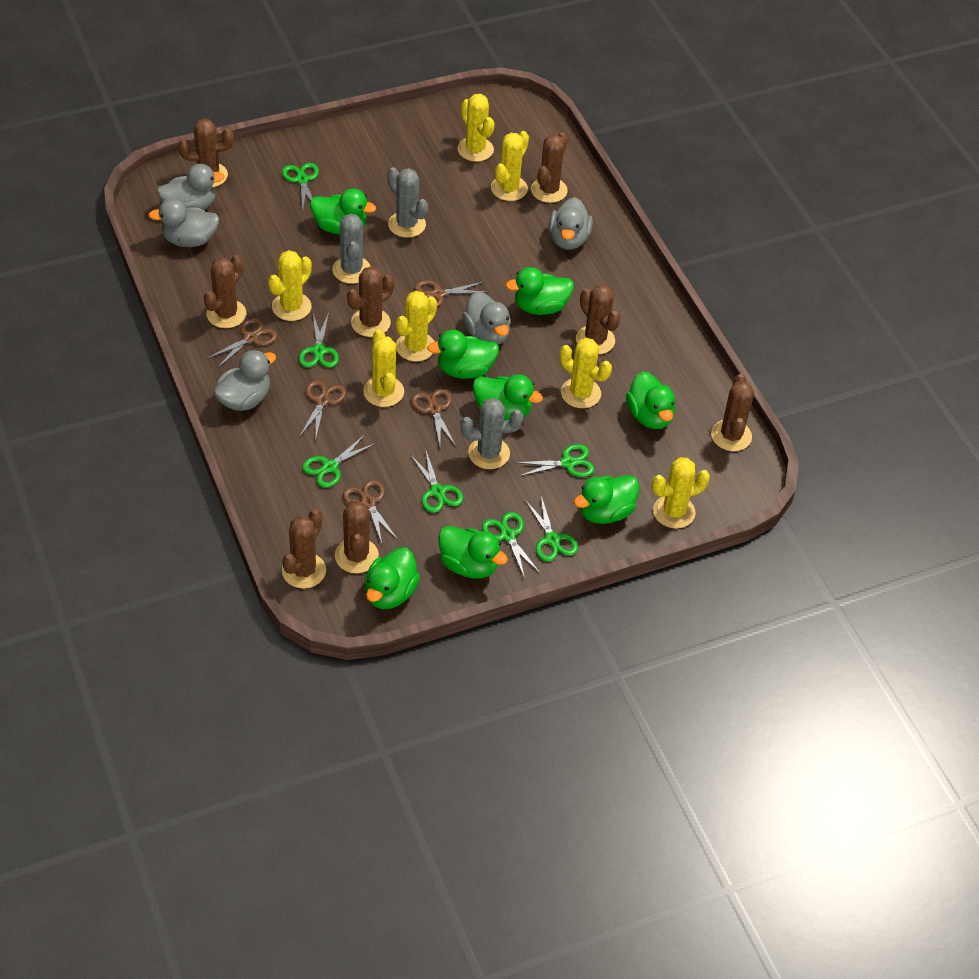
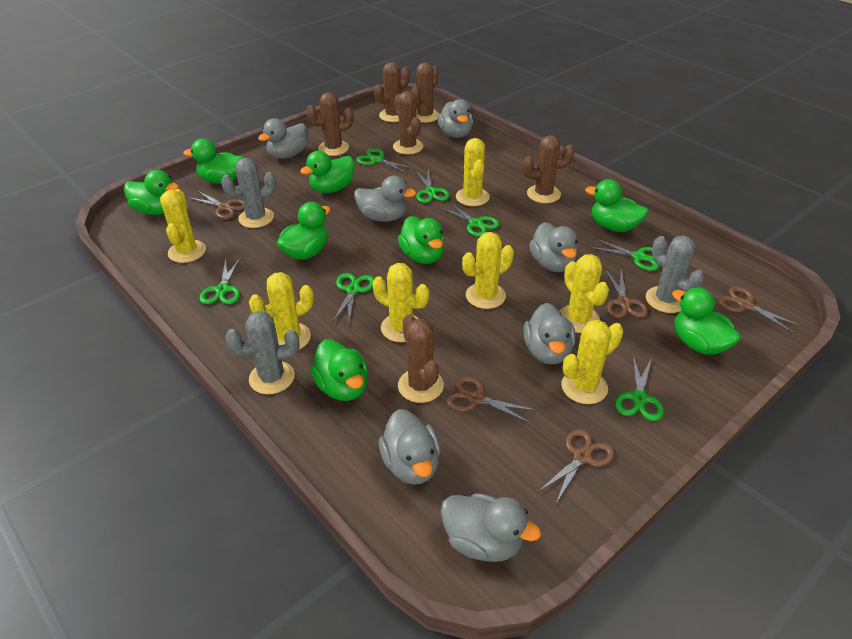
brown cactus: 8 -> 6
grey duck: 5 -> 7

